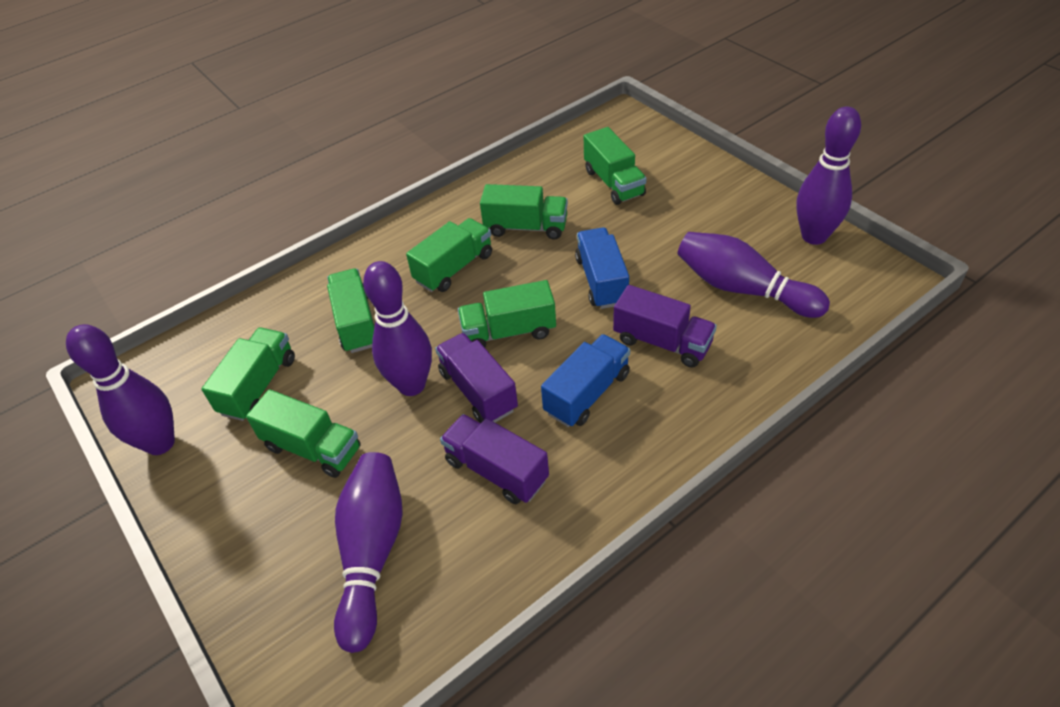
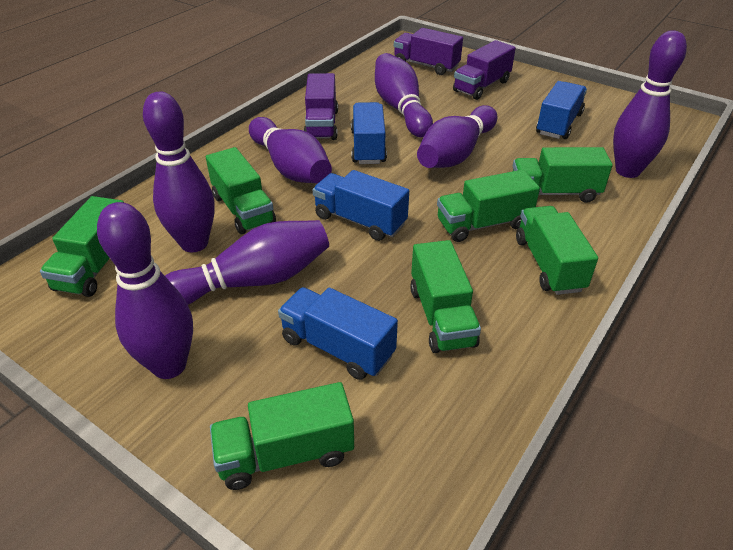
blue truck: 2 -> 4
purple bowling pin: 5 -> 7

